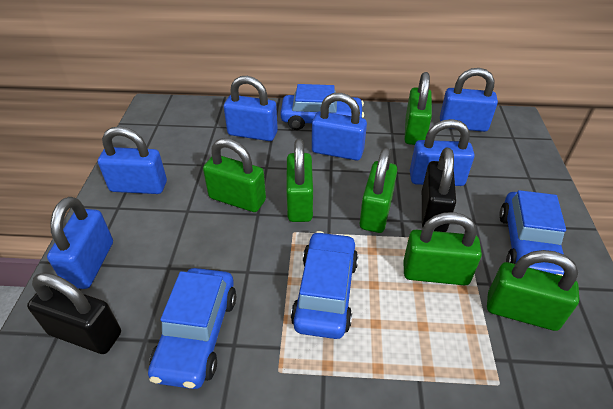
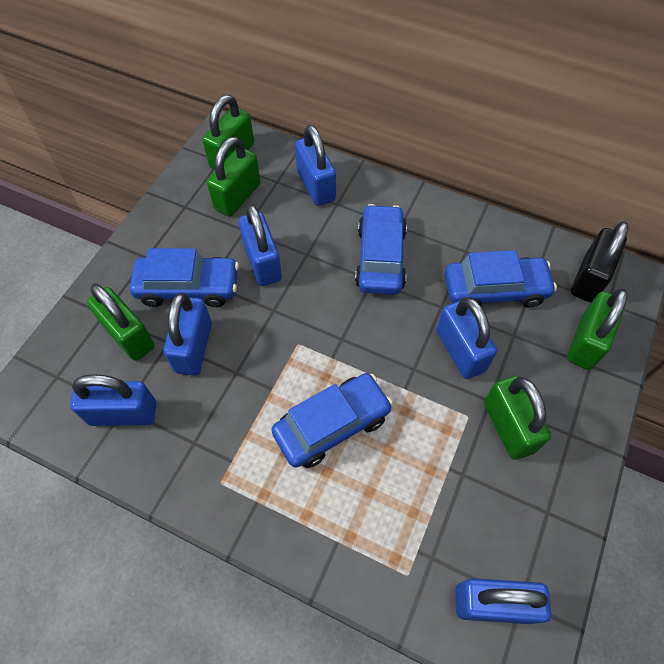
black padlock: 2 -> 1
green padlock: 6 -> 5

